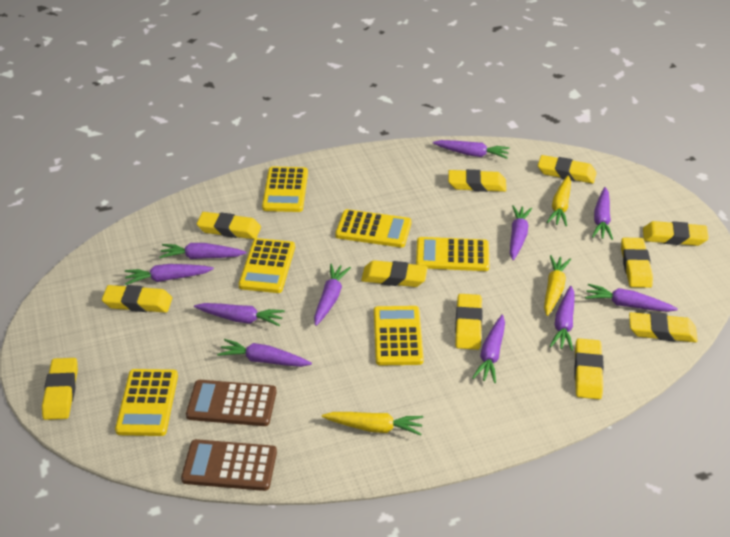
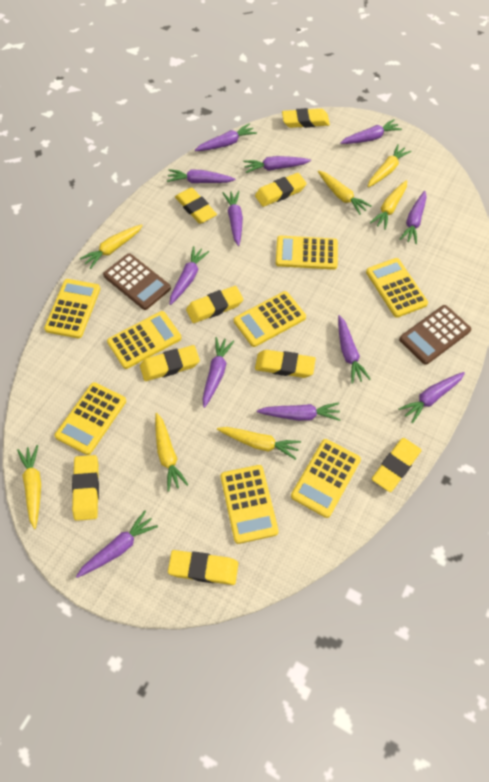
purple carrot: 11 -> 12
yellow calculator: 6 -> 8
yellow carrot: 3 -> 7
yellow eraser: 11 -> 9

